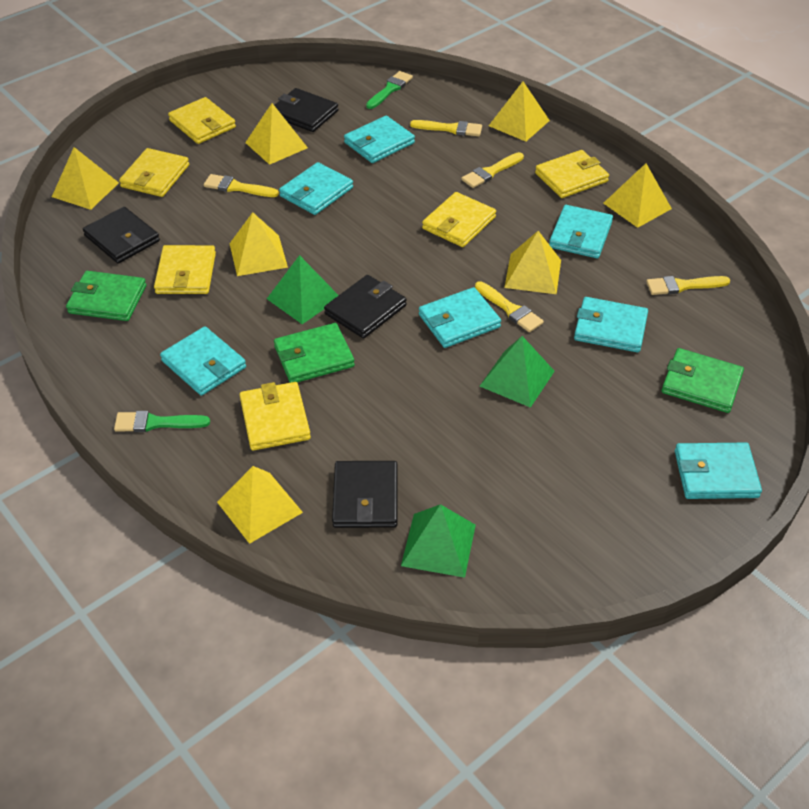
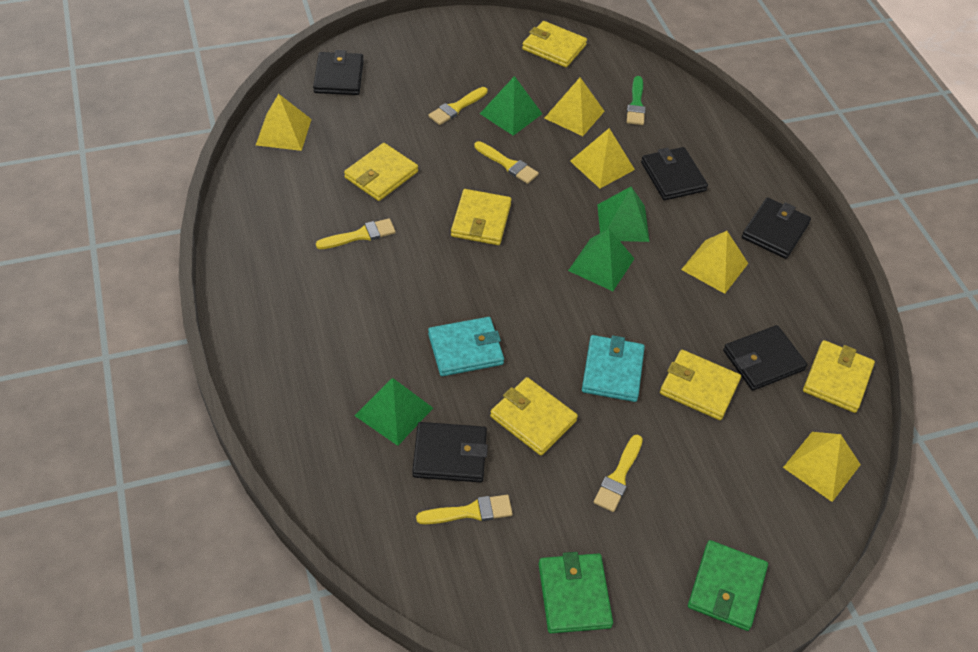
black wallet: 4 -> 5
green brush: 2 -> 1
green pyramid: 3 -> 4
green wallet: 3 -> 2
turquoise wallet: 7 -> 2
yellow pyramid: 7 -> 5

